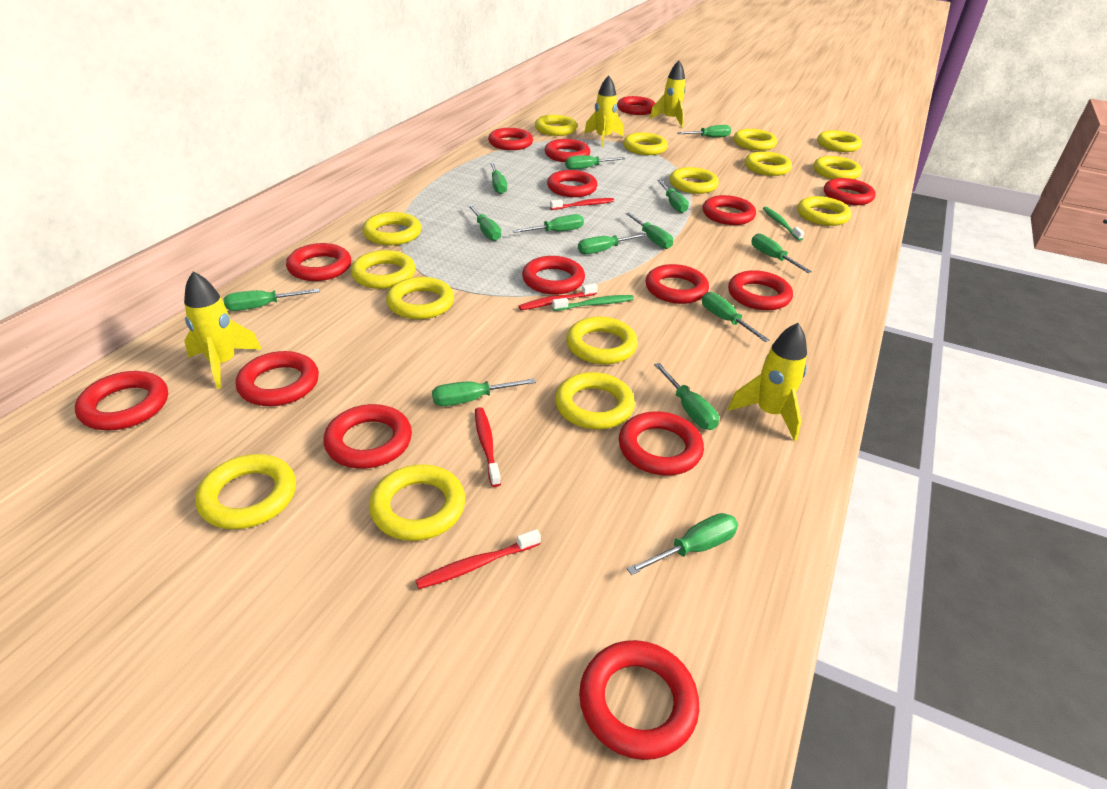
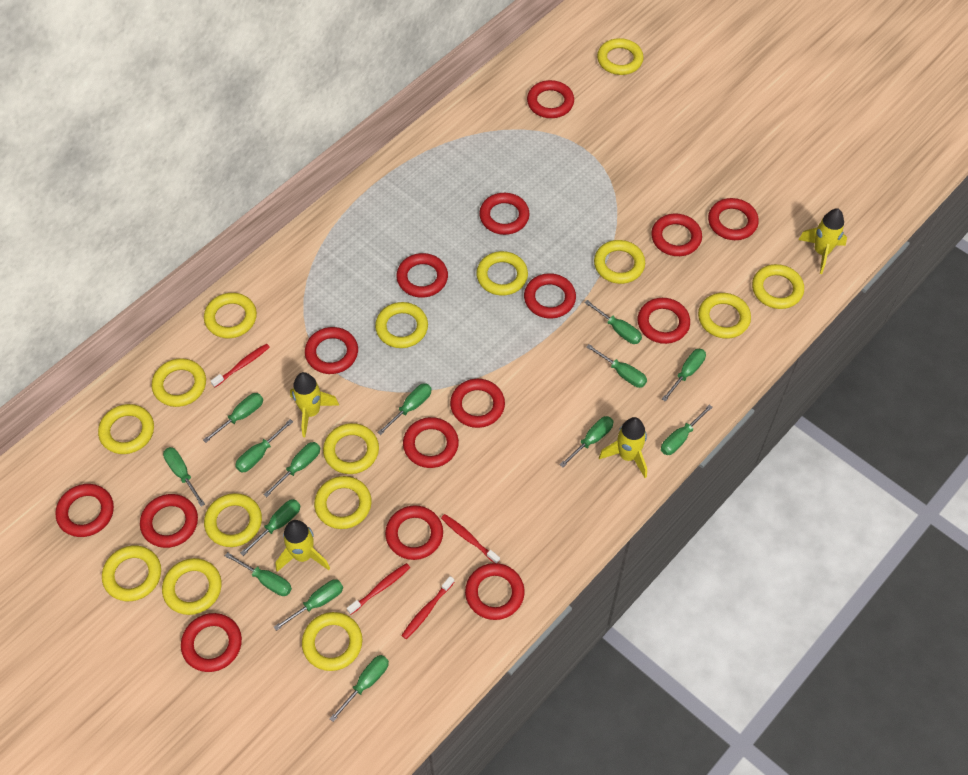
green toothbrush: 2 -> 0

